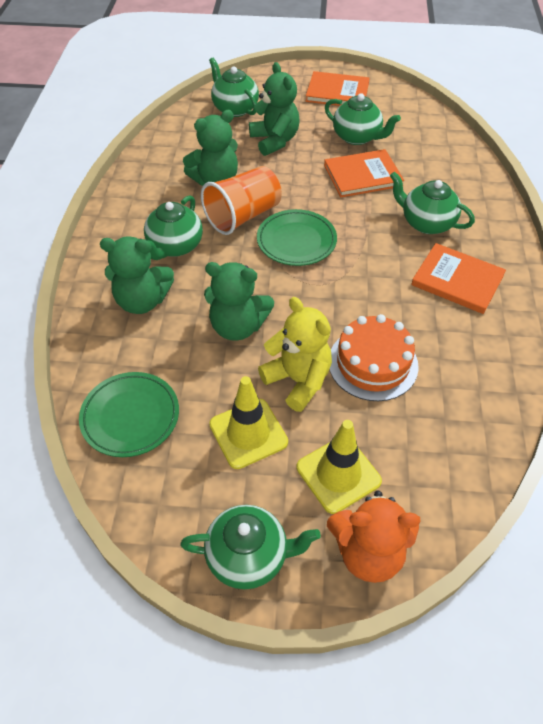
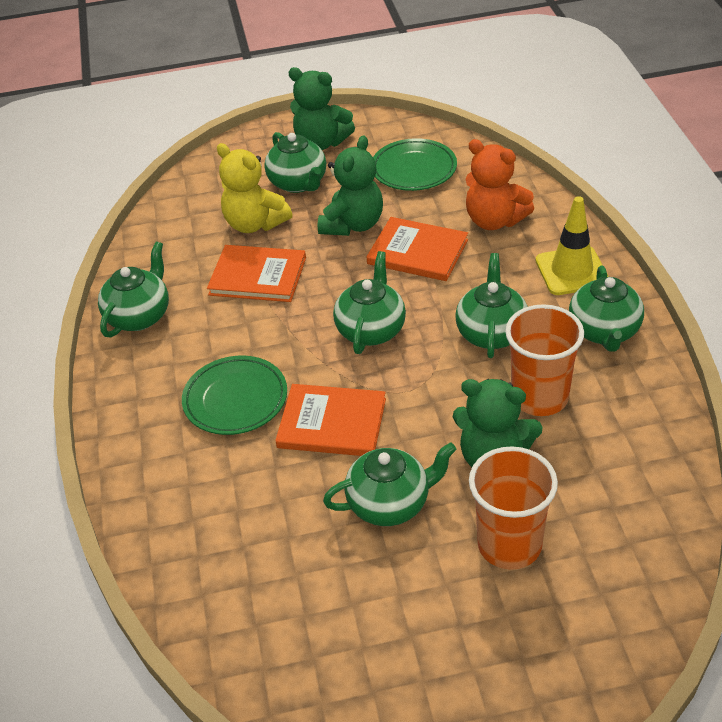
green teapot: 5 -> 6
green teddy bear: 4 -> 3
orange cake: 1 -> 0
orange cup: 1 -> 2
yellow traffic cone: 2 -> 1

